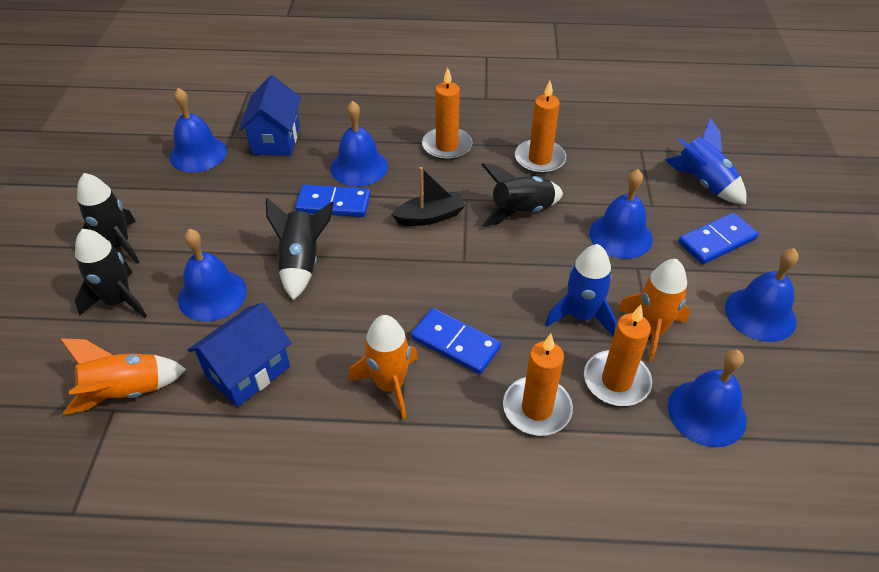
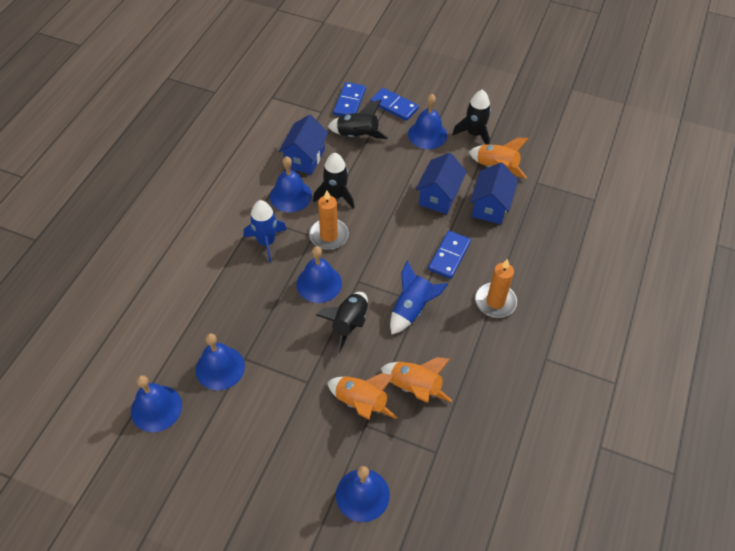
black boat: 1 -> 0
blue house: 2 -> 3
orange candle: 4 -> 2

